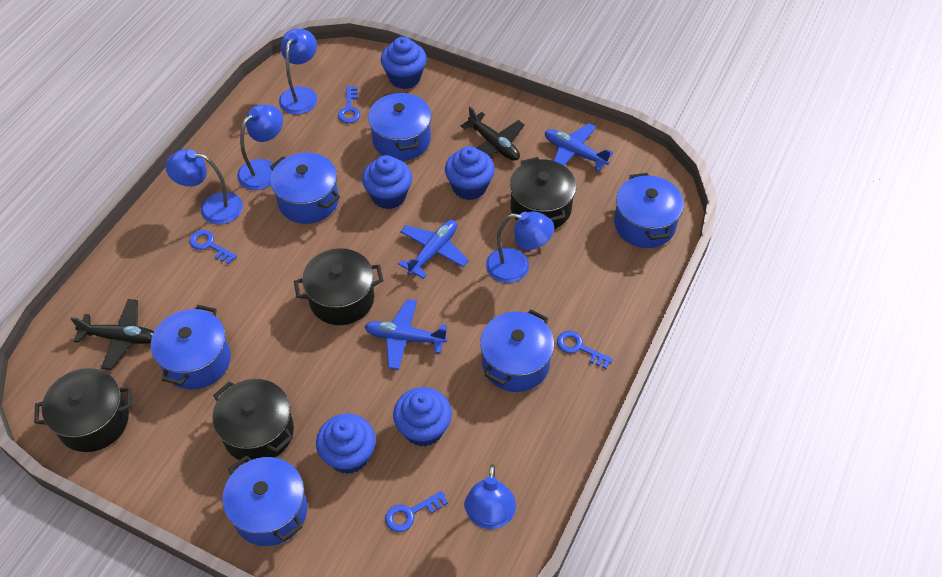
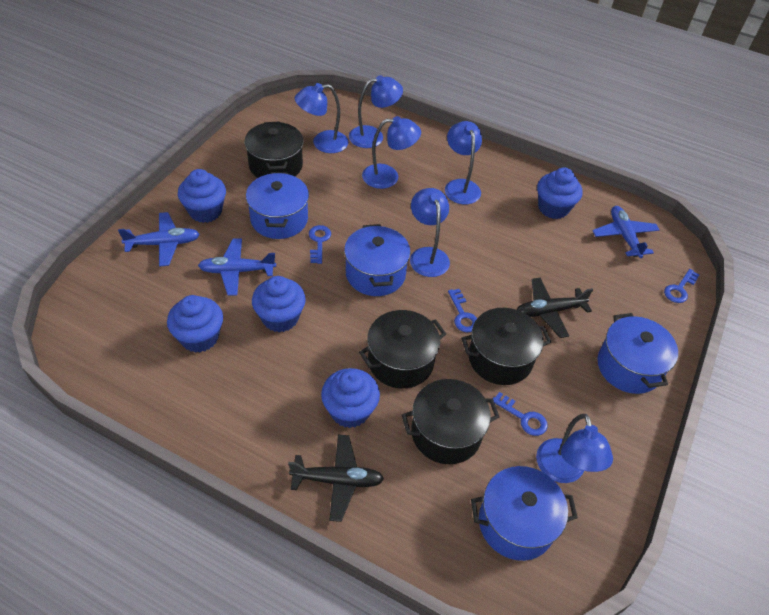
blue lamp: 5 -> 6
blue pot: 6 -> 4

